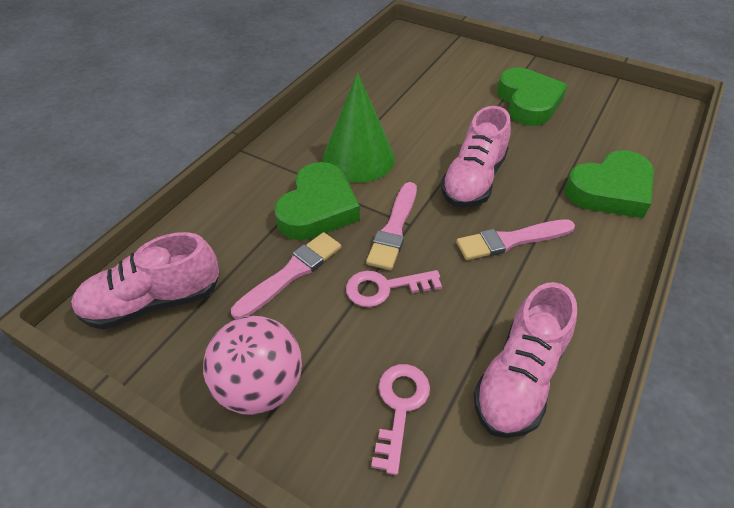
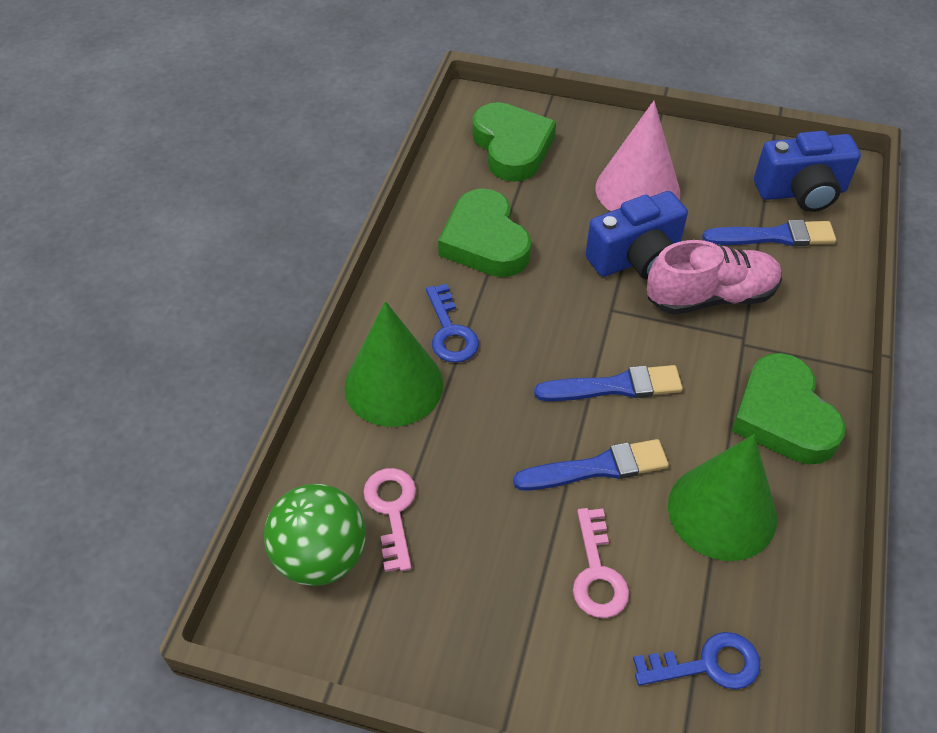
blue brush: 0 -> 3
blue camera: 0 -> 2
blue key: 0 -> 2
green ball: 0 -> 1
green cone: 1 -> 2
pink ball: 1 -> 0
pink brush: 3 -> 0
pink cone: 0 -> 1
pink shoe: 3 -> 1

